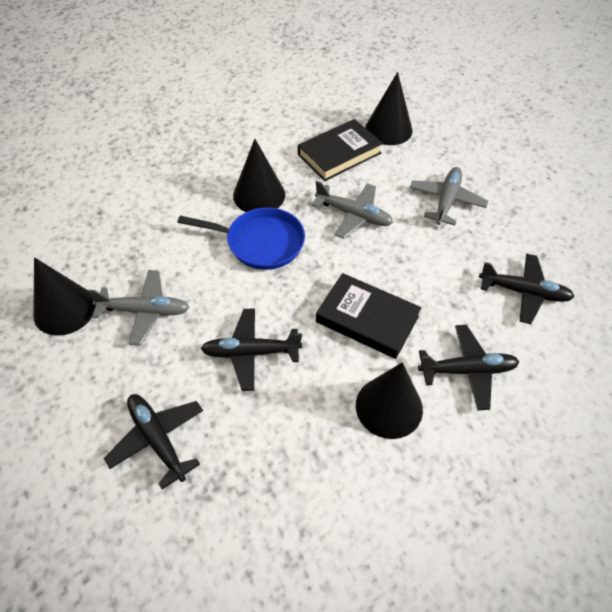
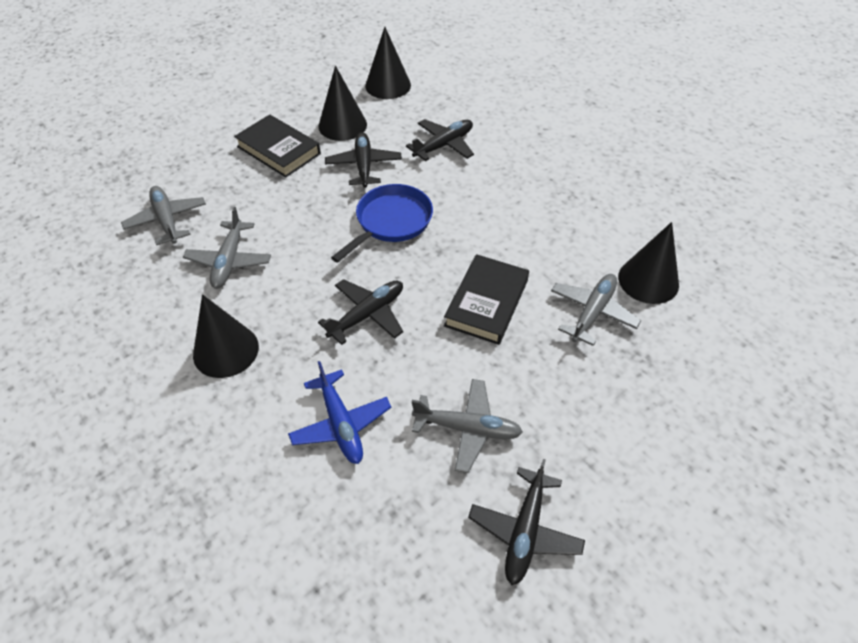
blue plane: 0 -> 1
grey plane: 3 -> 4

